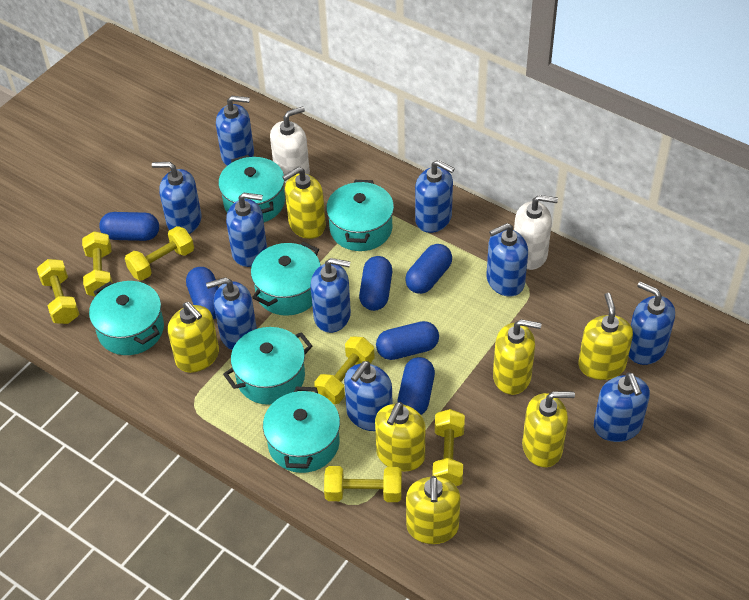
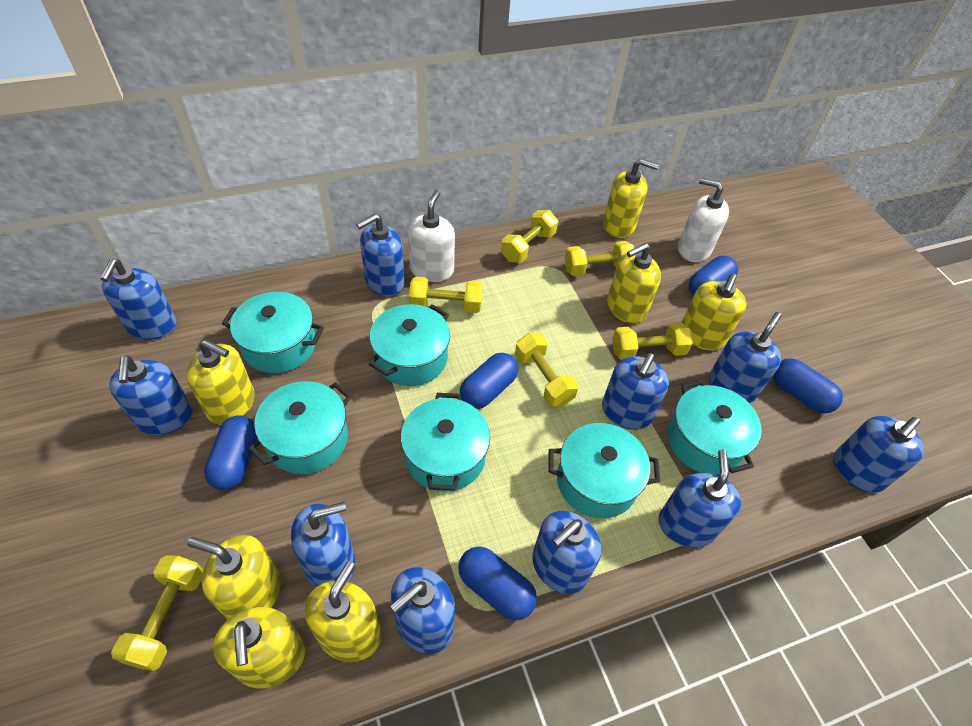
blue capsule: 6 -> 5

